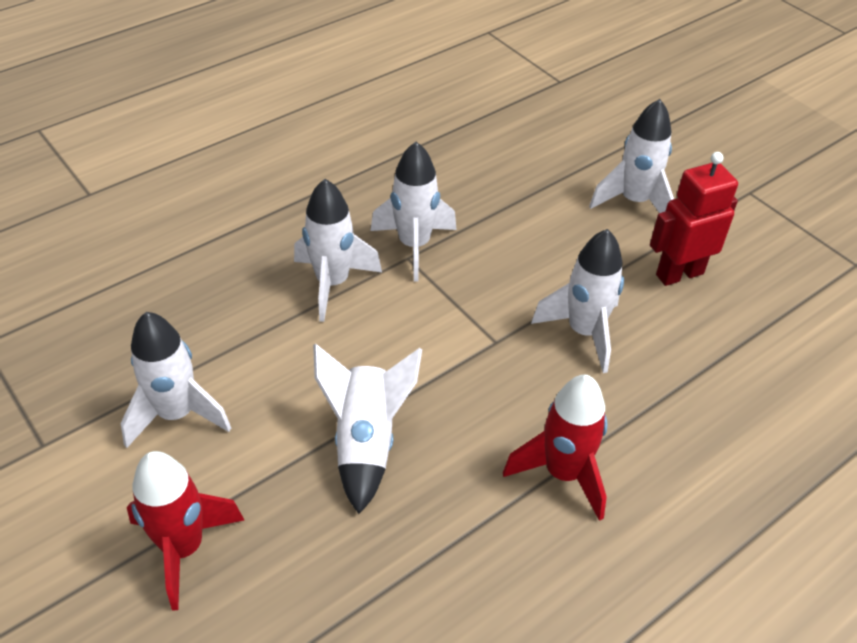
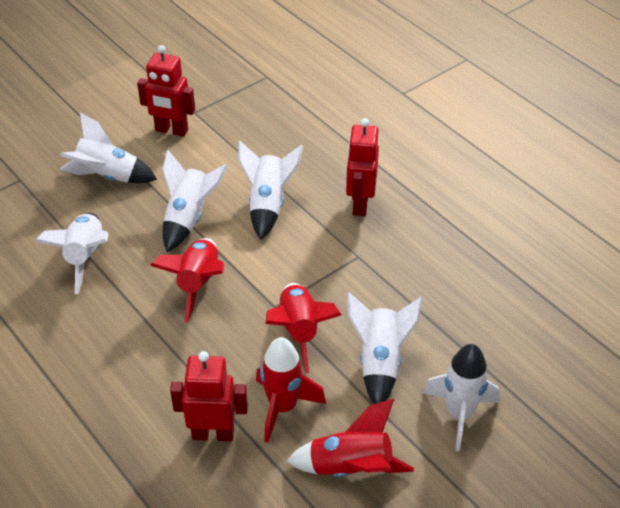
red robot: 1 -> 3
red rocket: 2 -> 4

